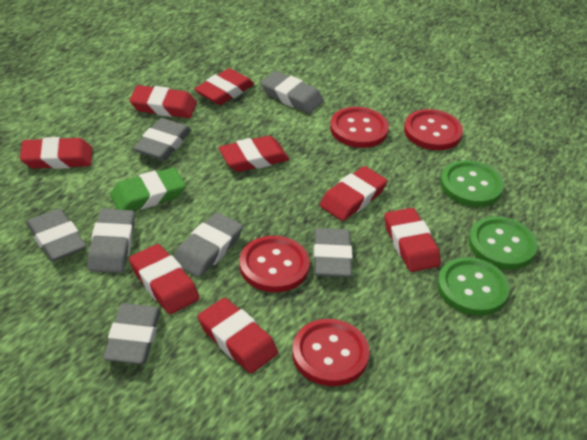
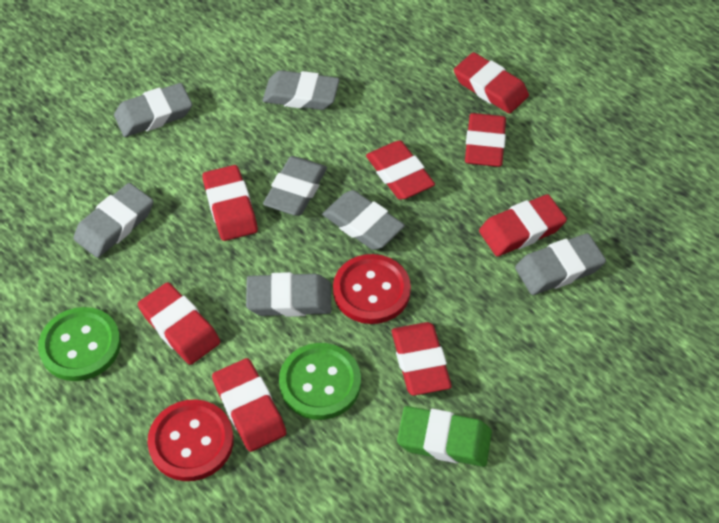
green button: 3 -> 2
red button: 4 -> 2

